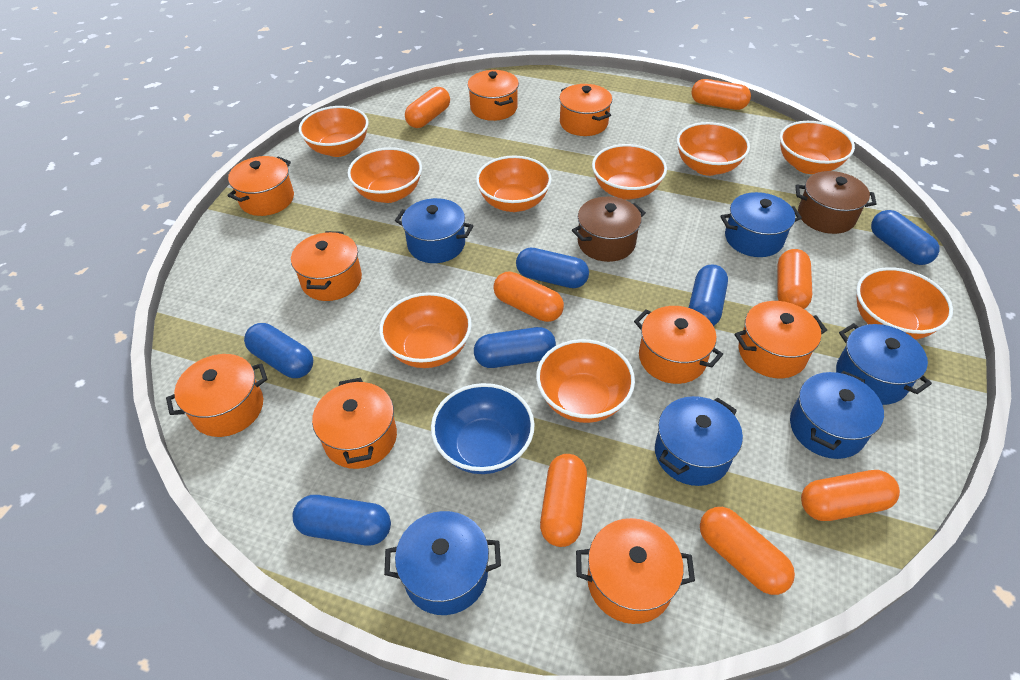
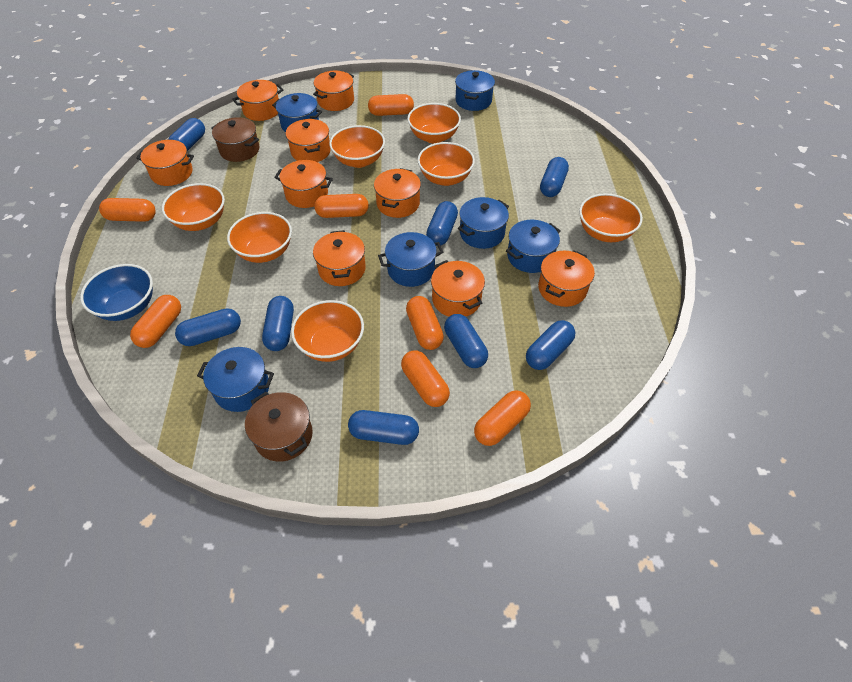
blue capsule: 6 -> 8
orange bowl: 9 -> 7

